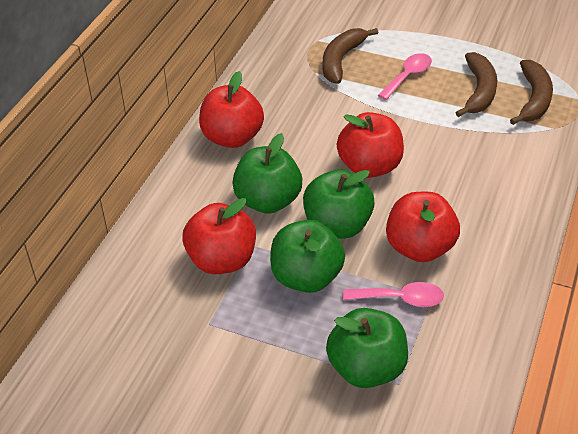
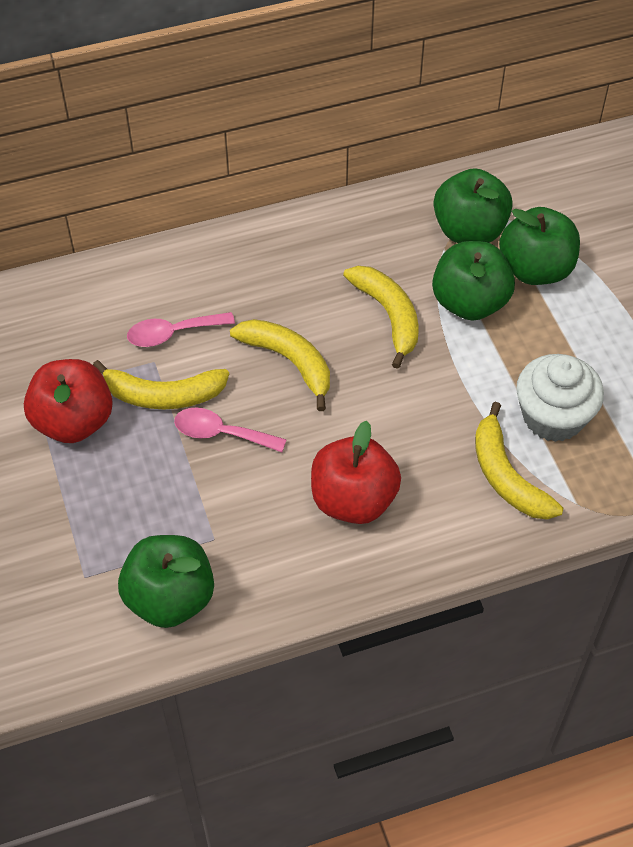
brown banana: 3 -> 0
red apple: 4 -> 2
white cupcake: 0 -> 1
yellow banana: 0 -> 4

